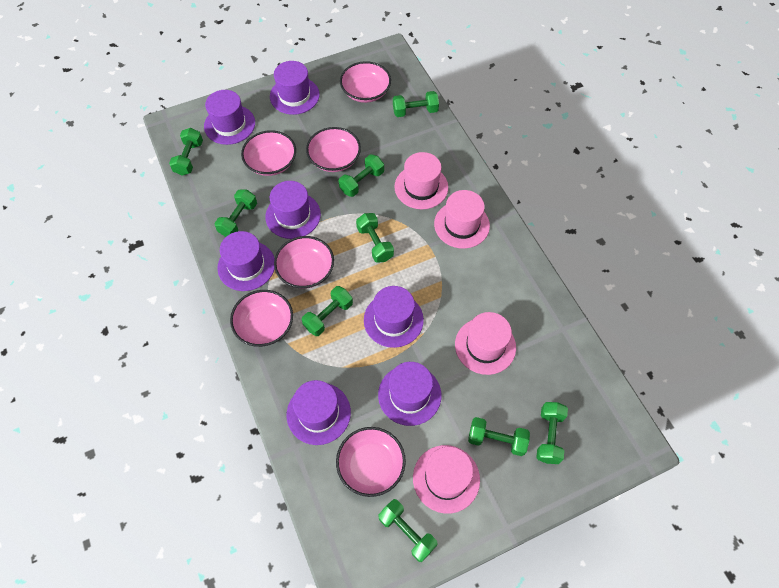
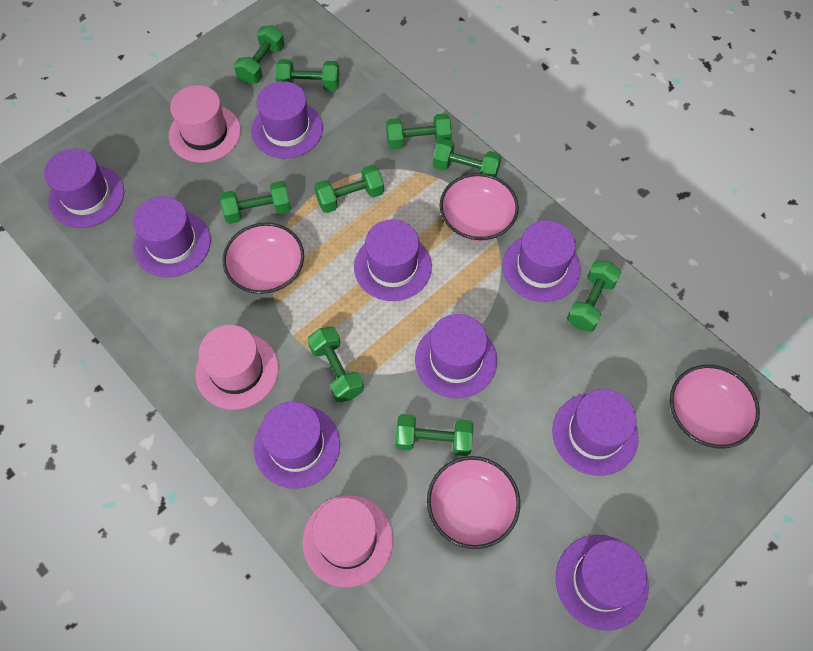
pink bowl: 6 -> 4
pink hat: 4 -> 3
purple hat: 7 -> 9

